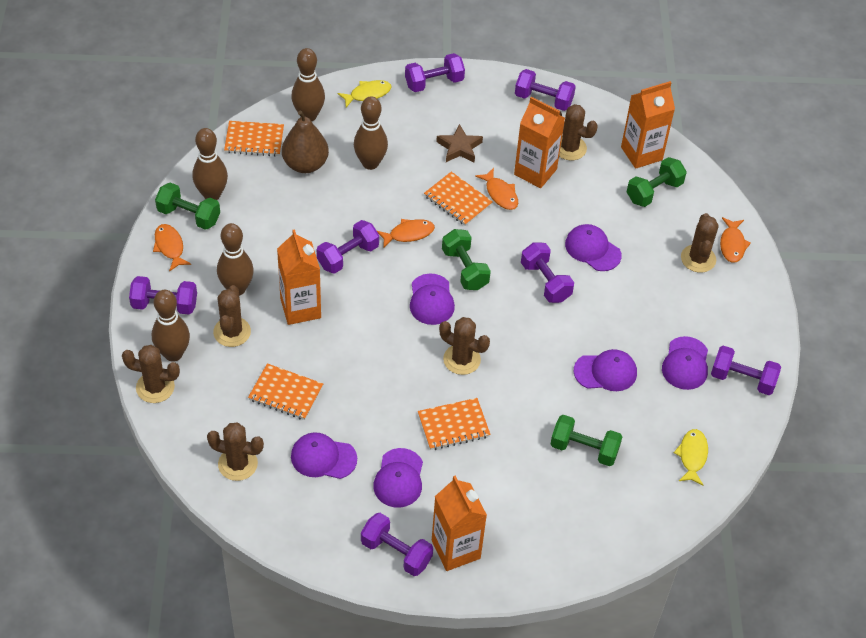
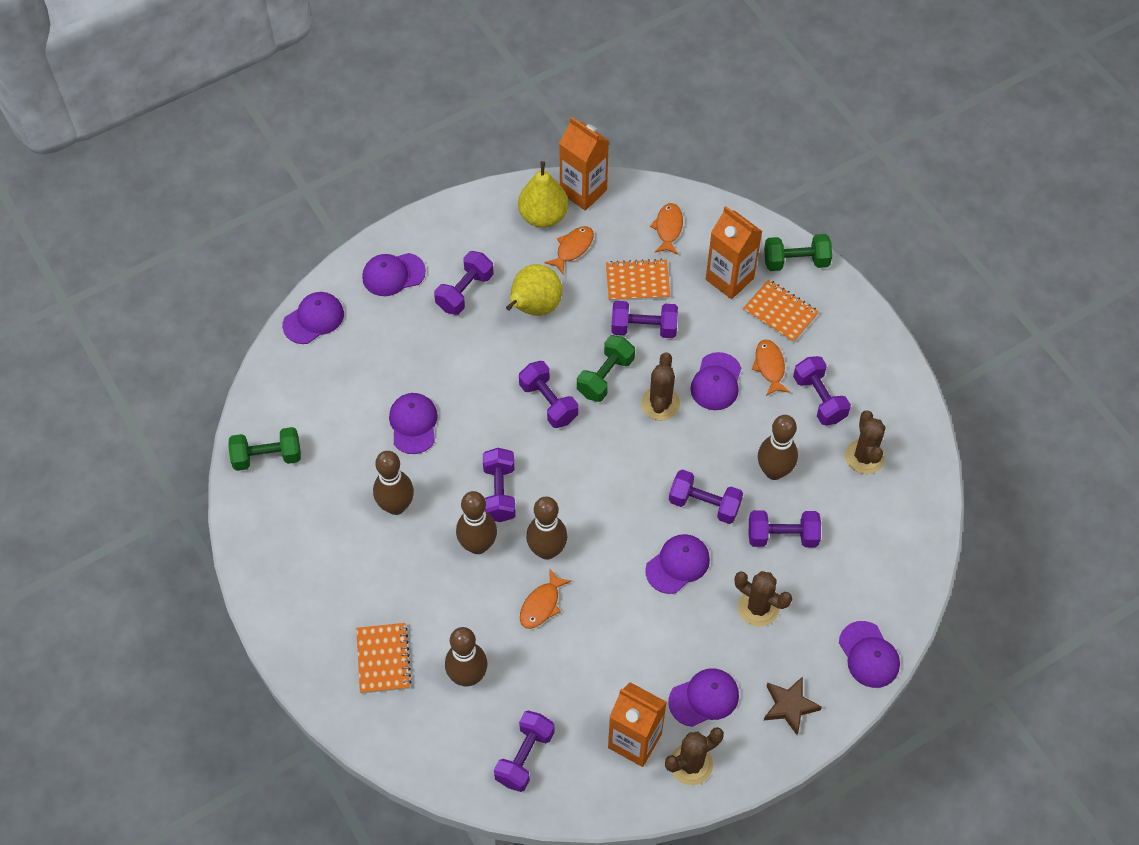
brown cactus: 6 -> 4
brown pear: 1 -> 0
green dumbbell: 4 -> 3
orange carton: 4 -> 3
orange notebook: 4 -> 3
purple cap: 6 -> 7
purple dumbbell: 7 -> 8
yellow fish: 2 -> 0
yellow pear: 0 -> 2

